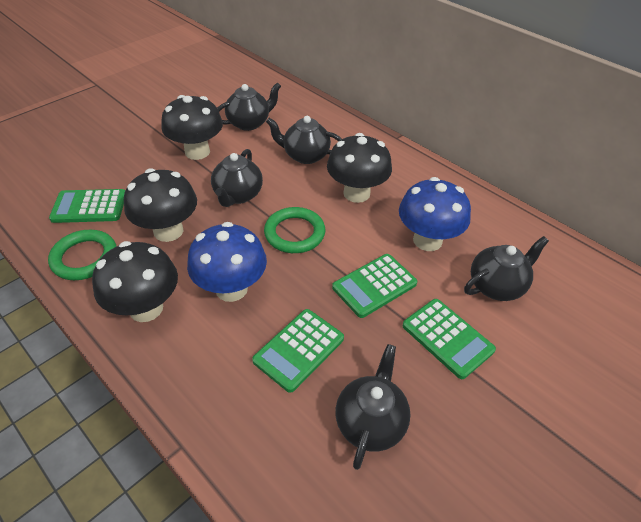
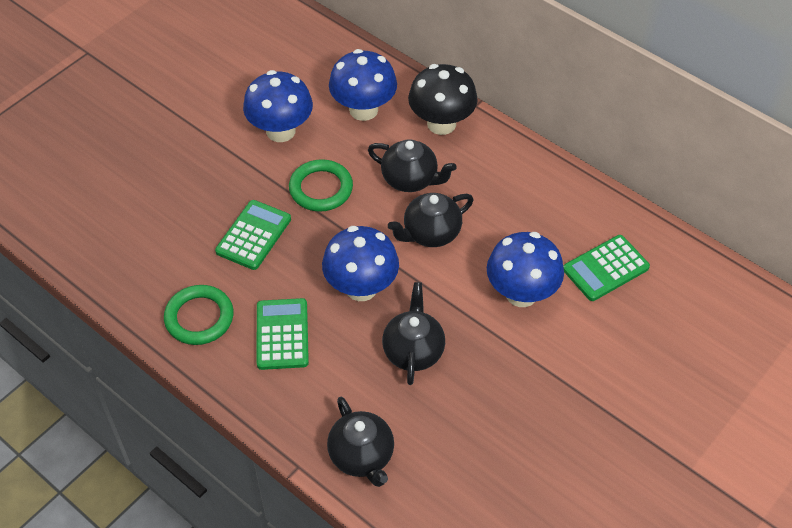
black mushroom: 4 -> 1
black teapot: 5 -> 4
blue mushroom: 2 -> 4
green calculator: 4 -> 3

